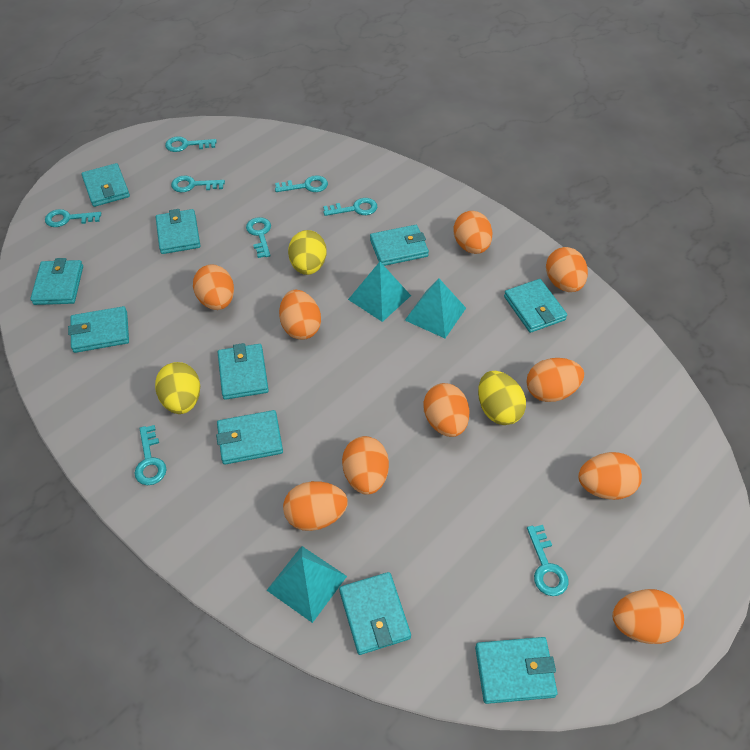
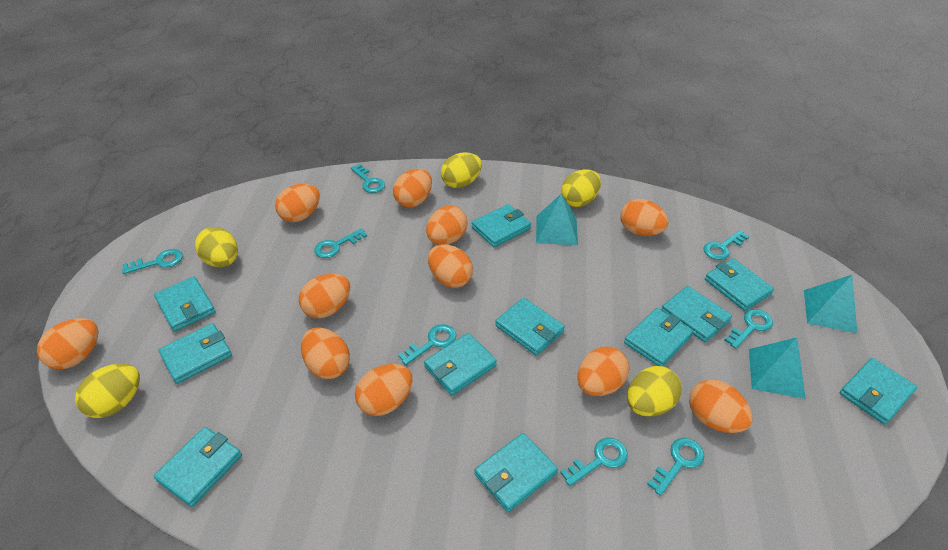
orange egg: 10 -> 11
turquoise wallet: 10 -> 11
yellow egg: 3 -> 5

